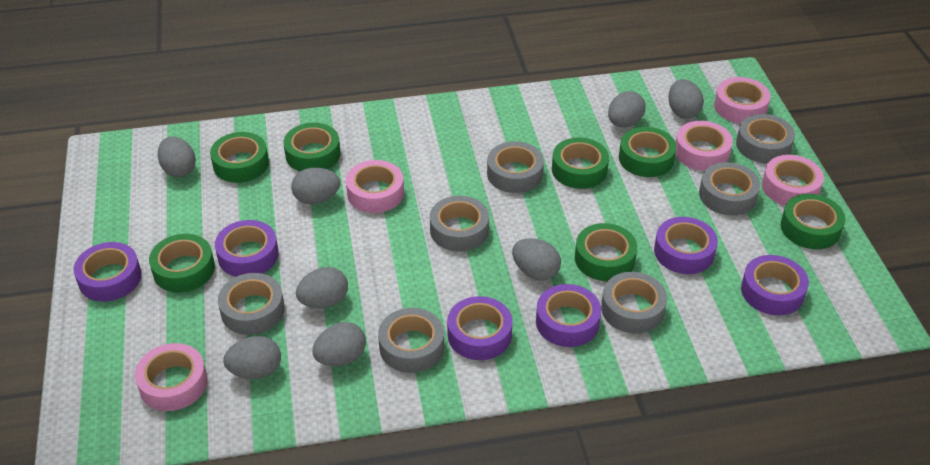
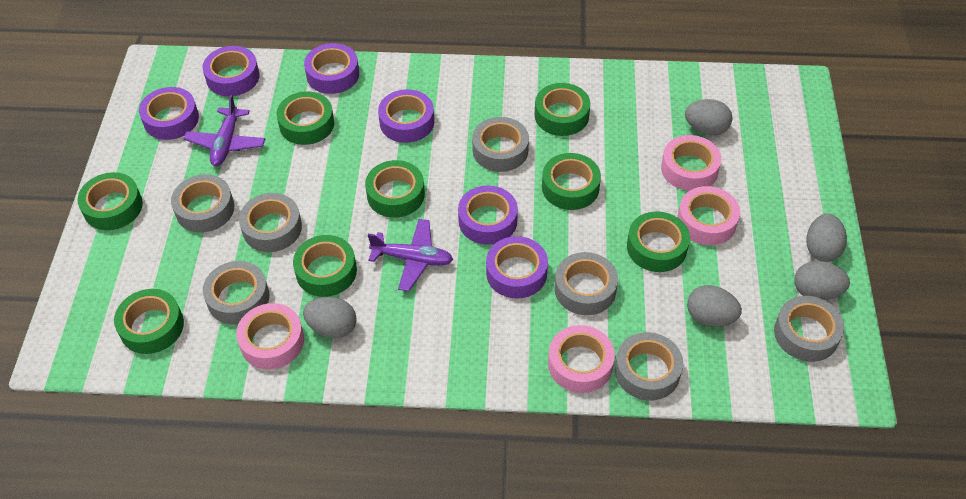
green tape: 7 -> 8
grey egg: 8 -> 5
pink tape: 5 -> 4
purple plane: 0 -> 2

